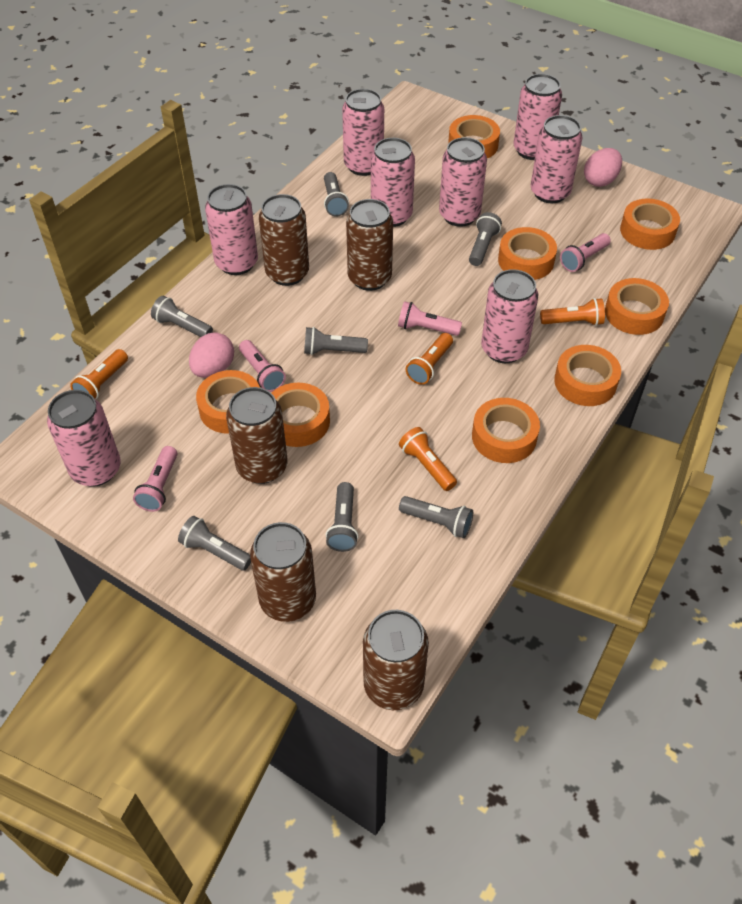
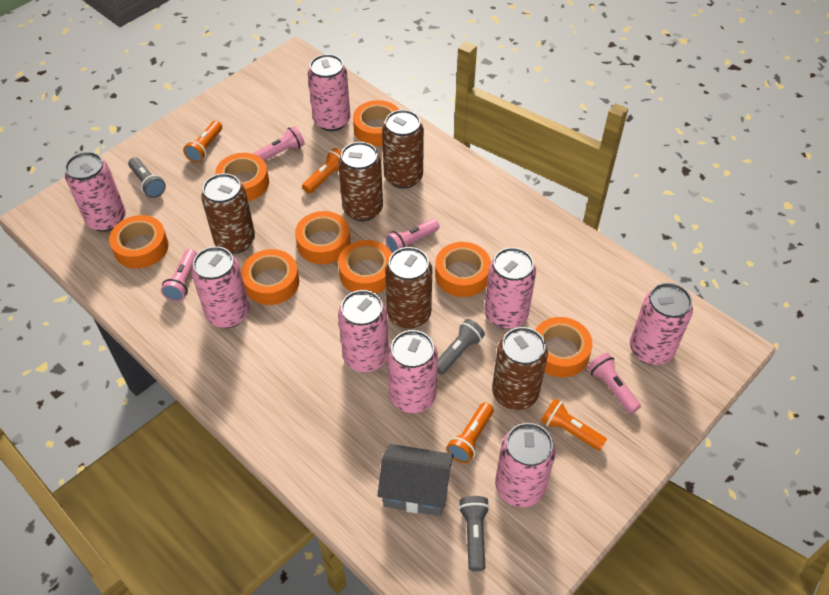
grey flashlight: 7 -> 3
grey house: 0 -> 1
pink egg: 2 -> 0

